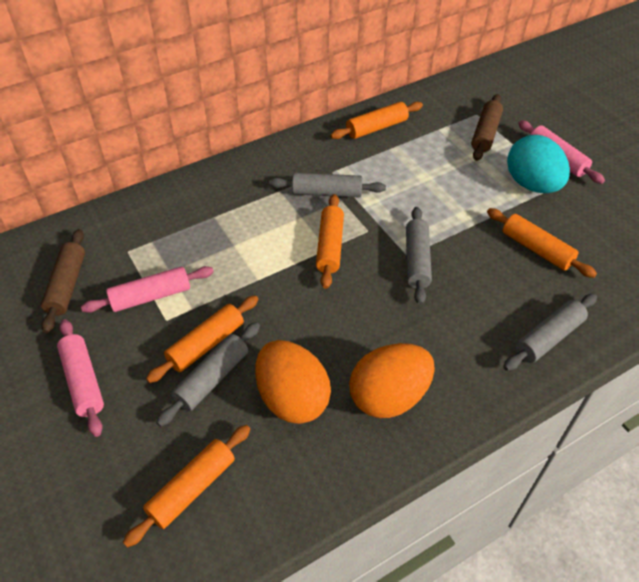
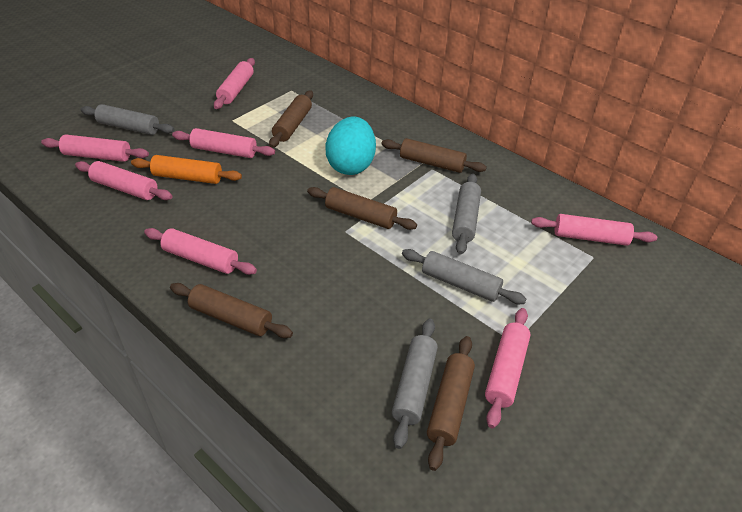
brown rolling pin: 2 -> 5
orange egg: 2 -> 0
orange rolling pin: 5 -> 1
pink rolling pin: 3 -> 7

